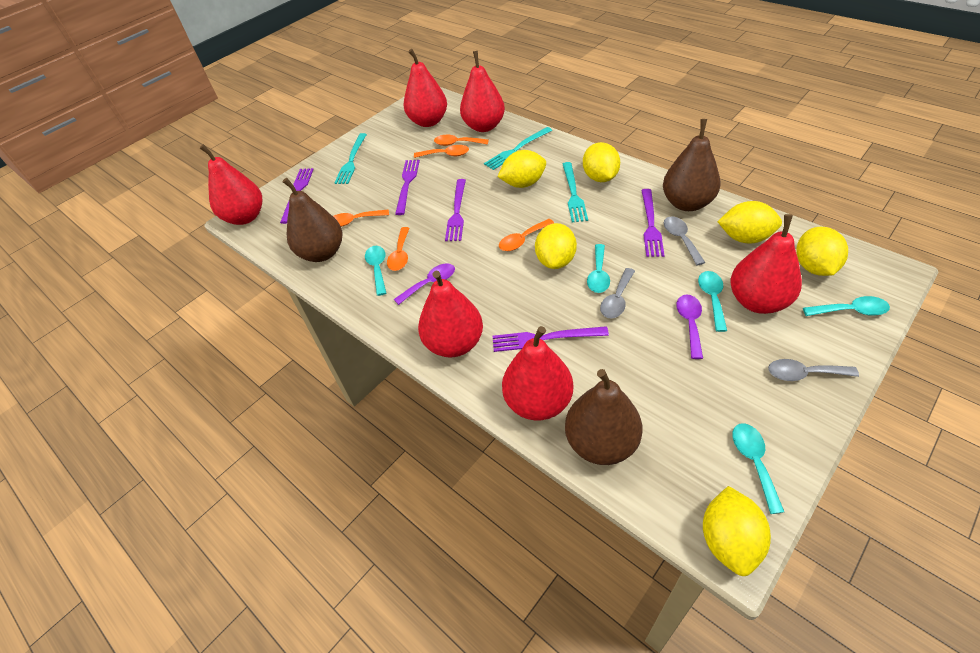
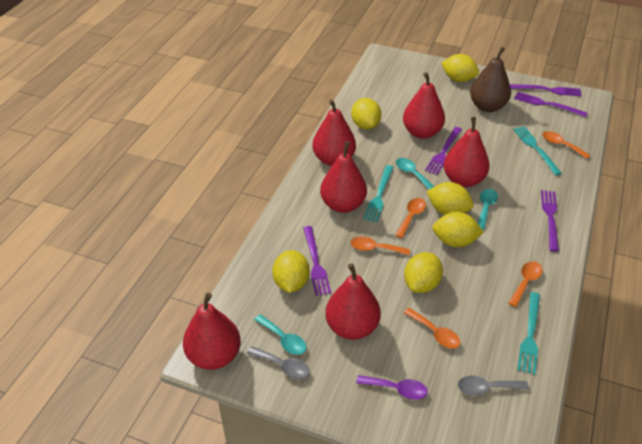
brown pear: 3 -> 1
grey spoon: 3 -> 2
purple spoon: 2 -> 1
turquoise spoon: 5 -> 3

